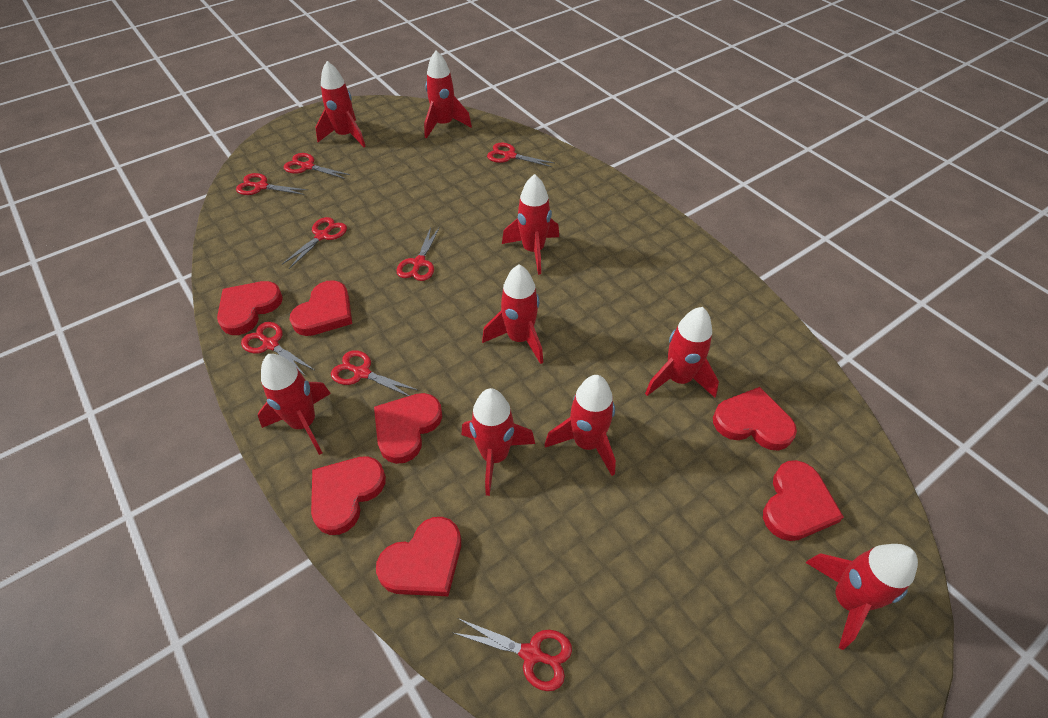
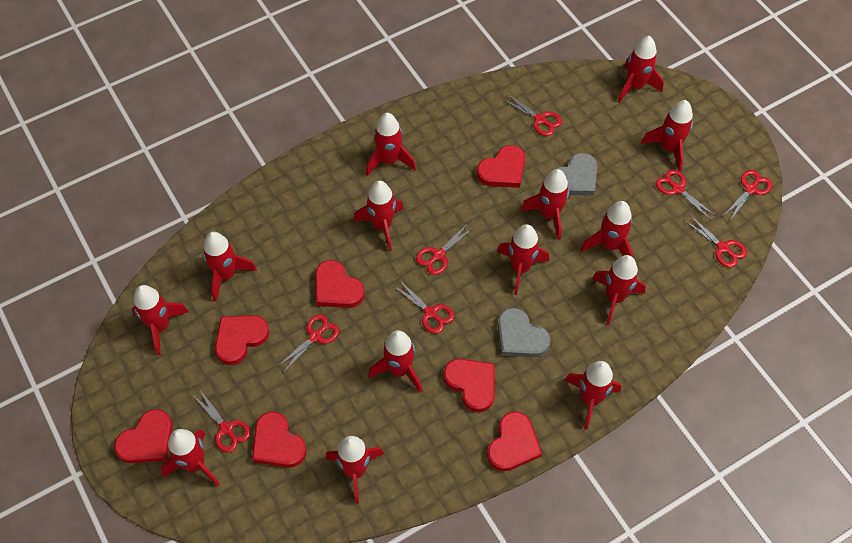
grey heart: 0 -> 2
red rocket: 9 -> 14

